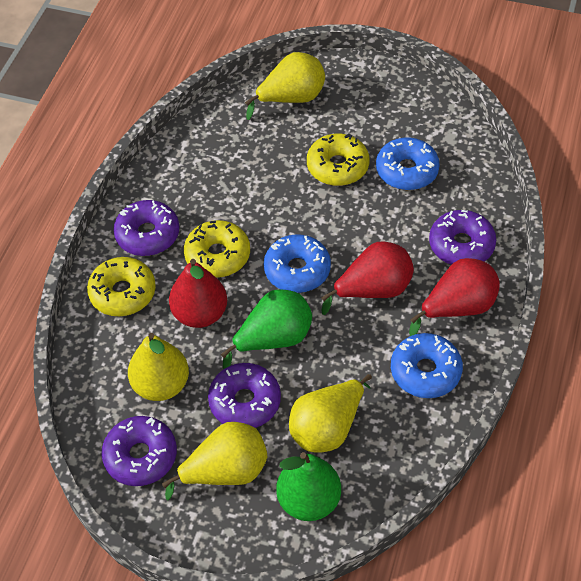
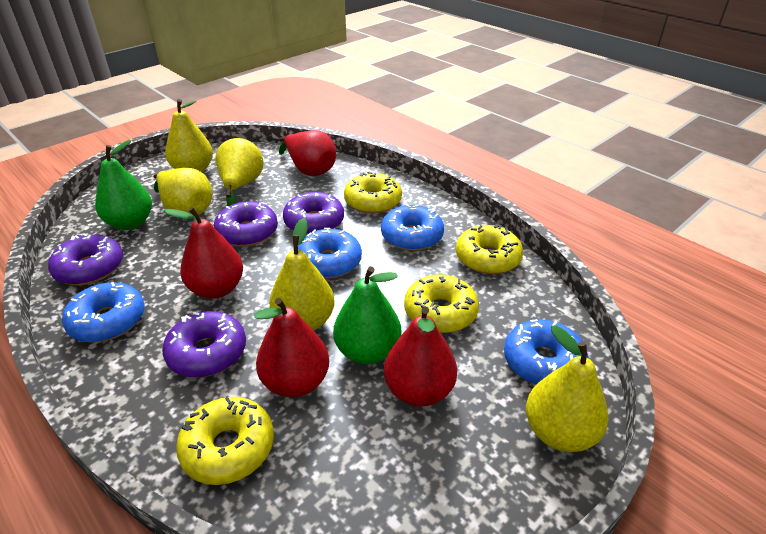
blue donut: 3 -> 4
red pear: 3 -> 4
yellow donut: 3 -> 4
yellow pear: 4 -> 5

